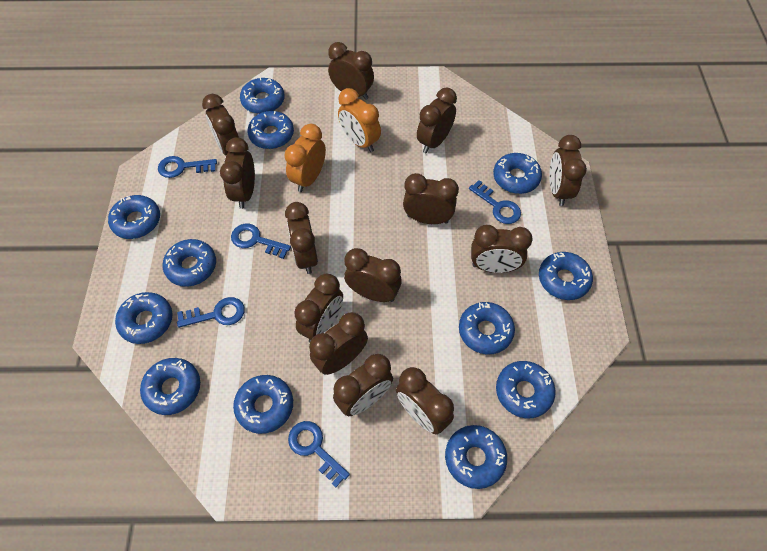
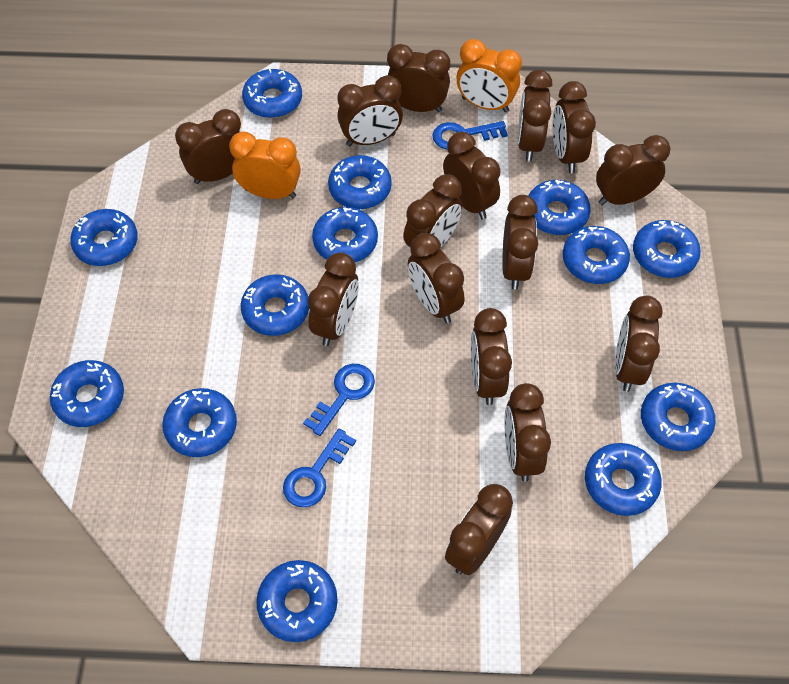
blue donut: 12 -> 13
blue key: 5 -> 3
brown clock: 13 -> 15

